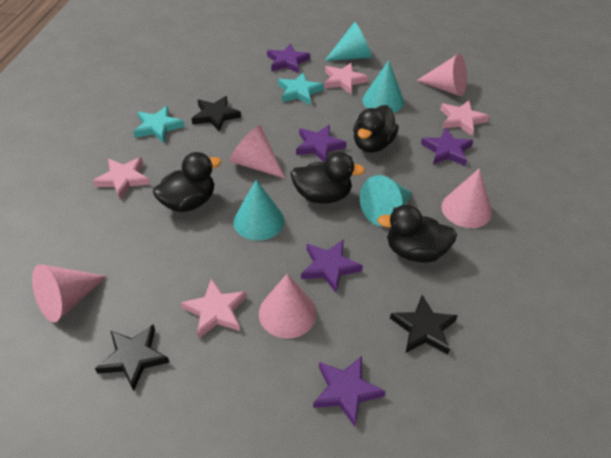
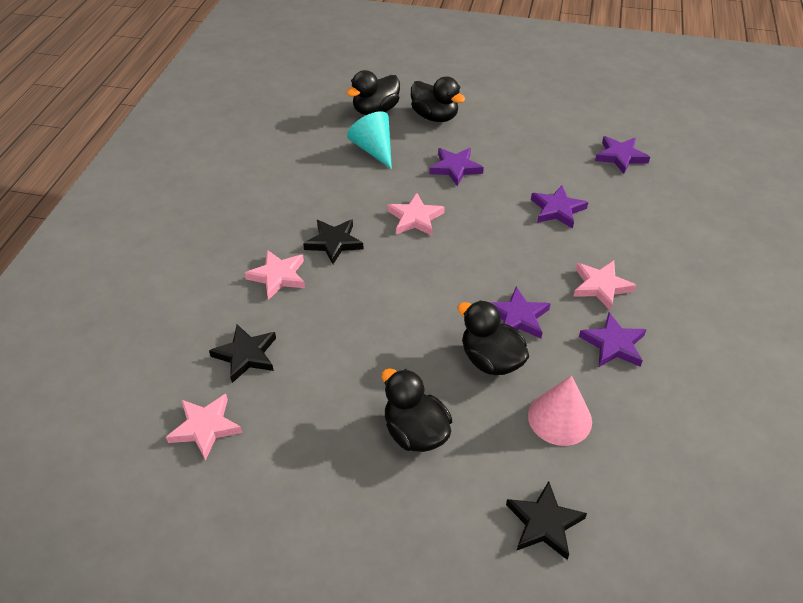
pink cone: 5 -> 1
turquoise cone: 4 -> 1
turquoise star: 2 -> 0

